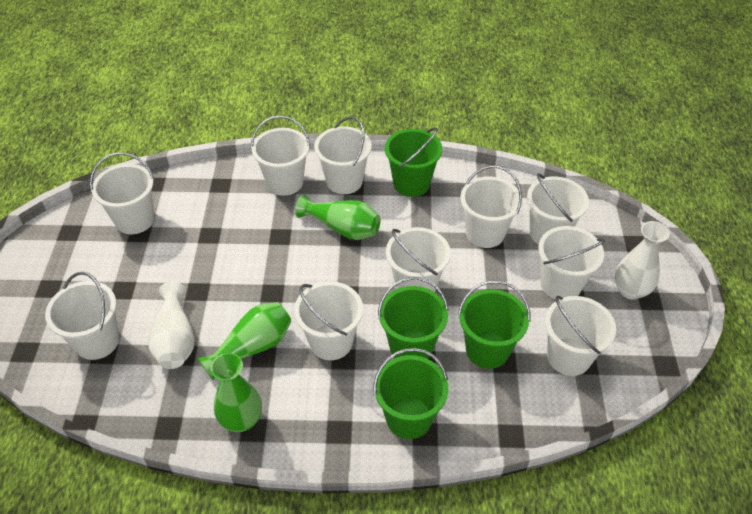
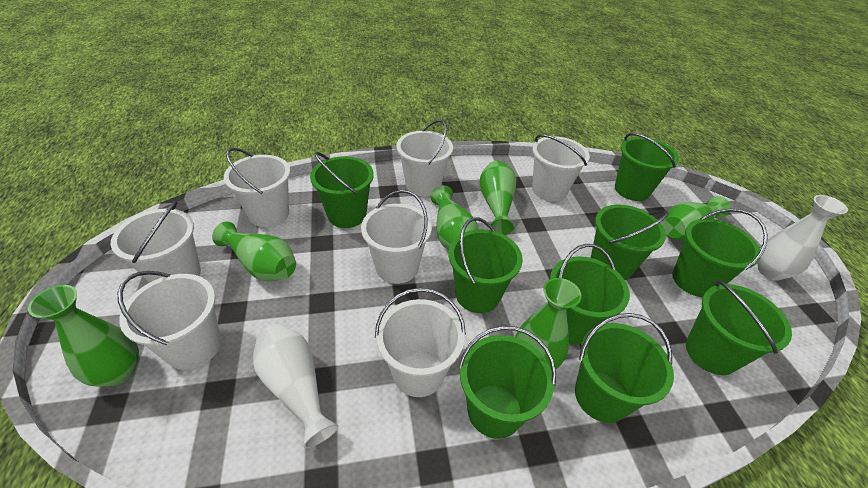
green bucket: 4 -> 9
green vase: 3 -> 6
white bucket: 10 -> 7

